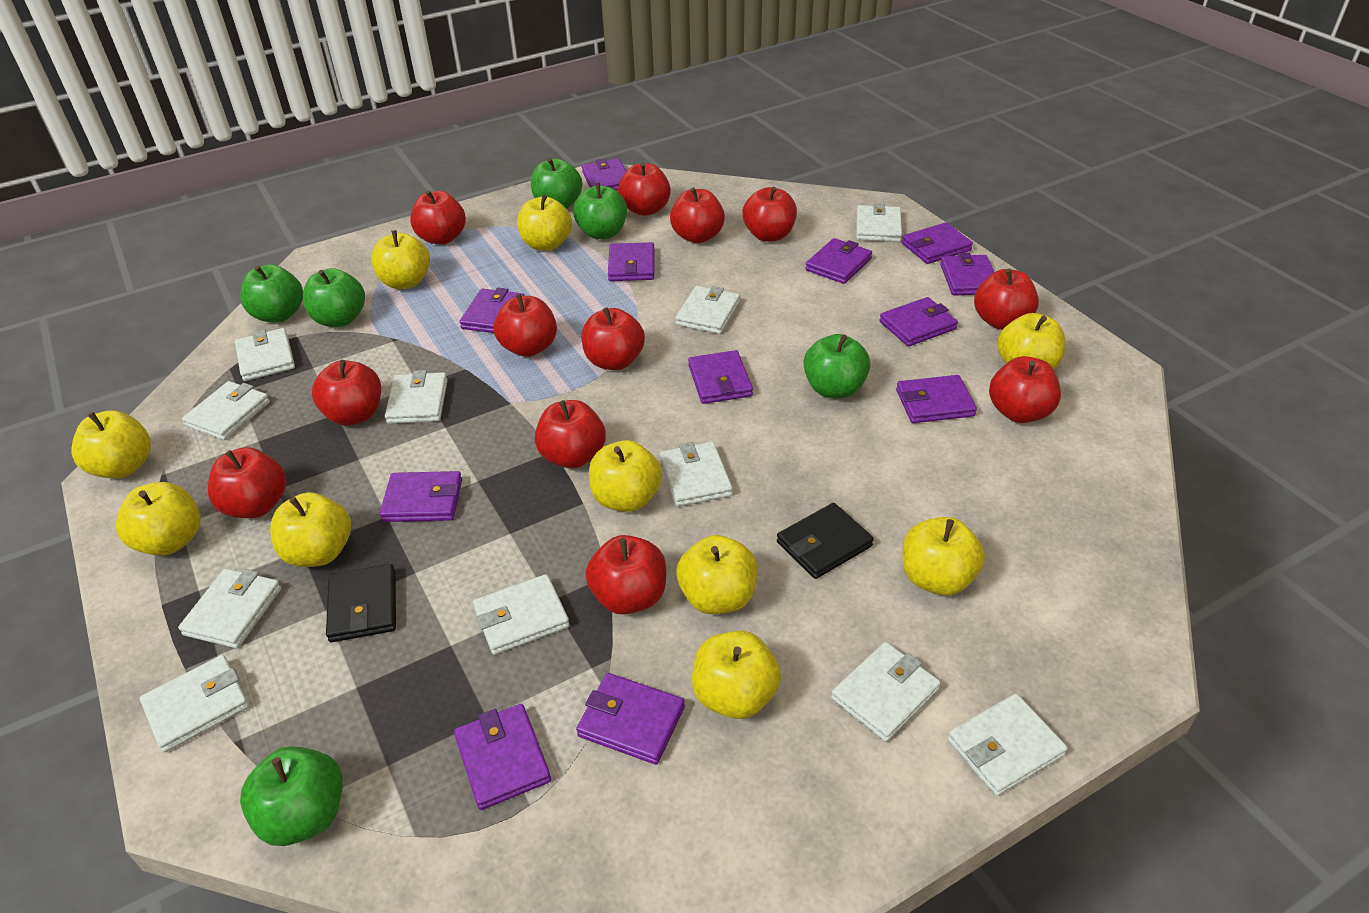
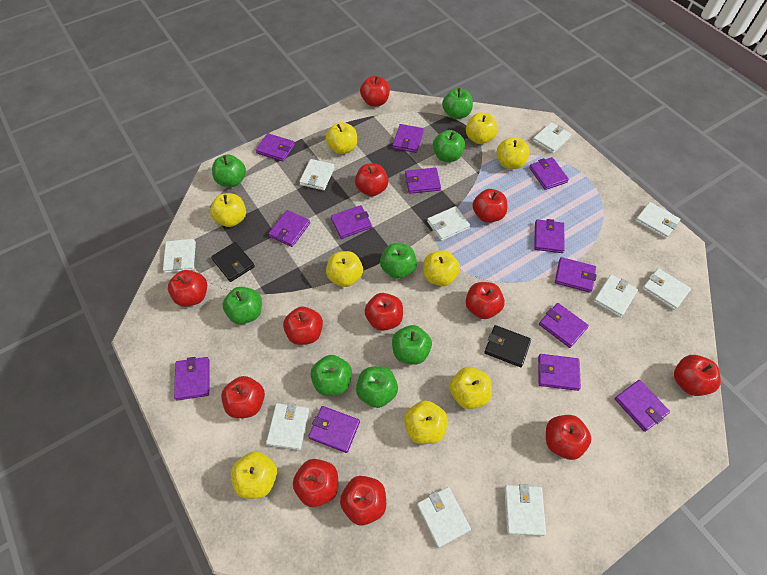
green apple: 6 -> 8
purple wallet: 12 -> 13
white wallet: 11 -> 10
yellow apple: 10 -> 9

